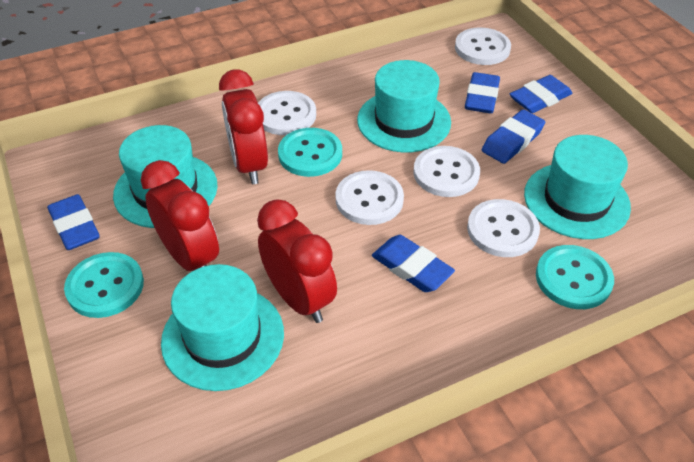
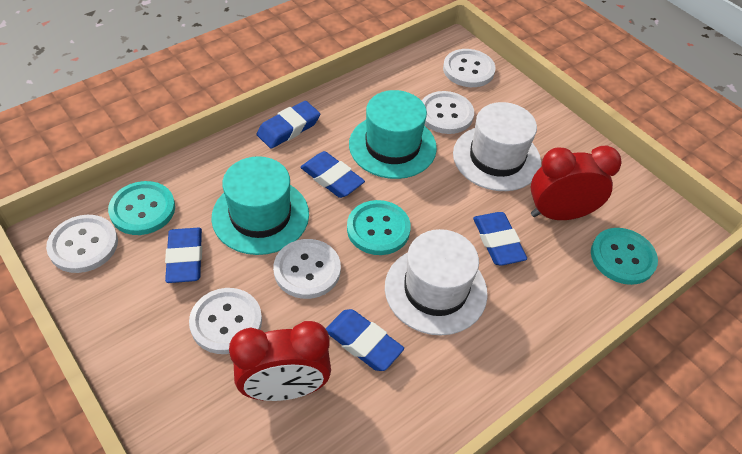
red clock: 3 -> 2
turquoise hat: 4 -> 2
white hat: 0 -> 2

